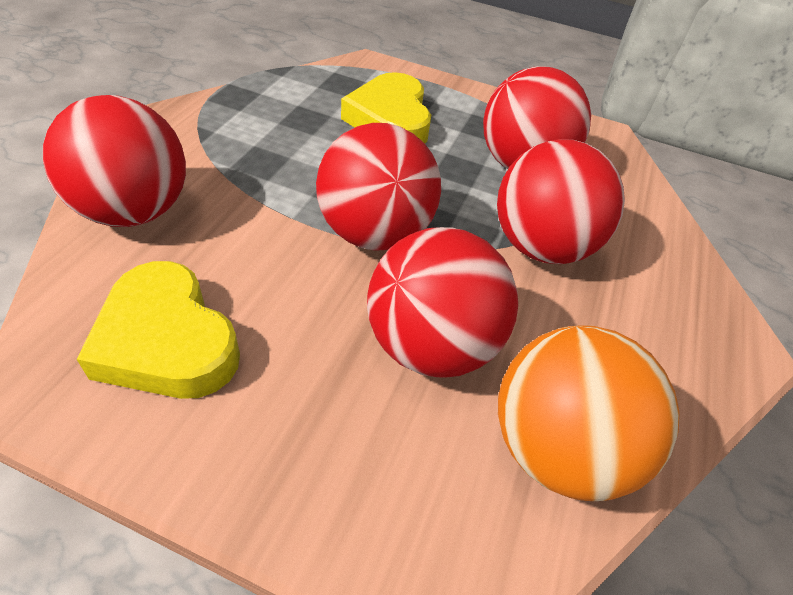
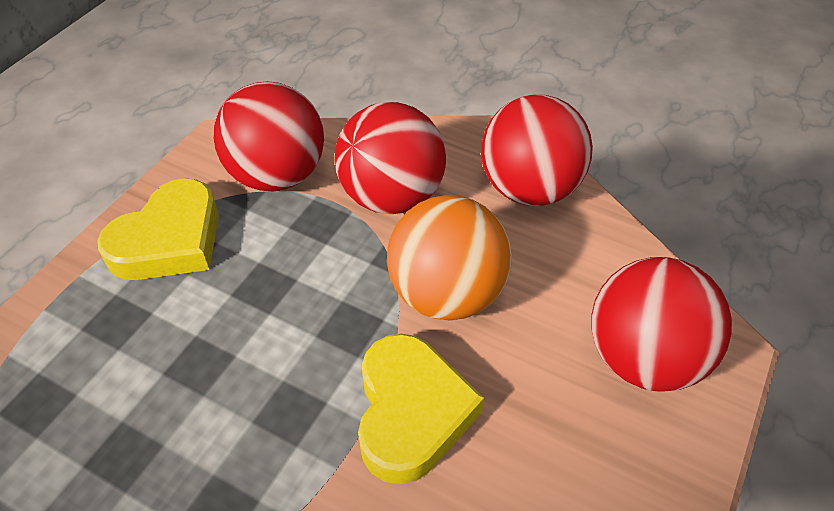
red ball: 5 -> 4

